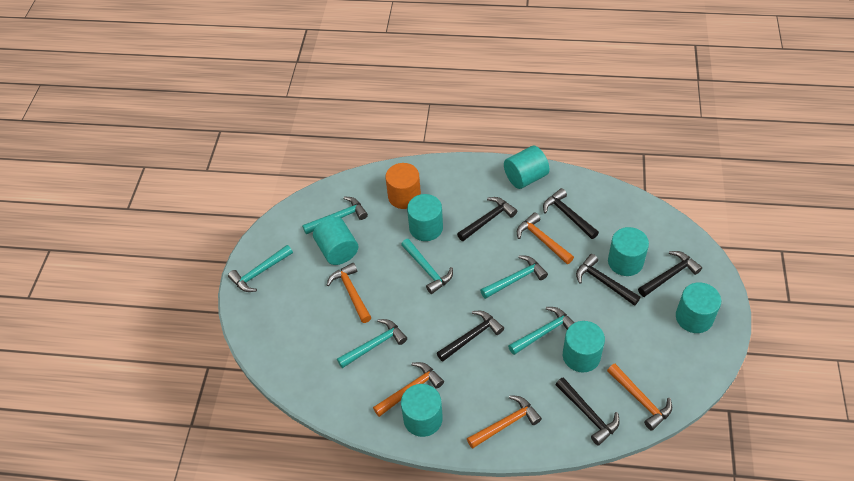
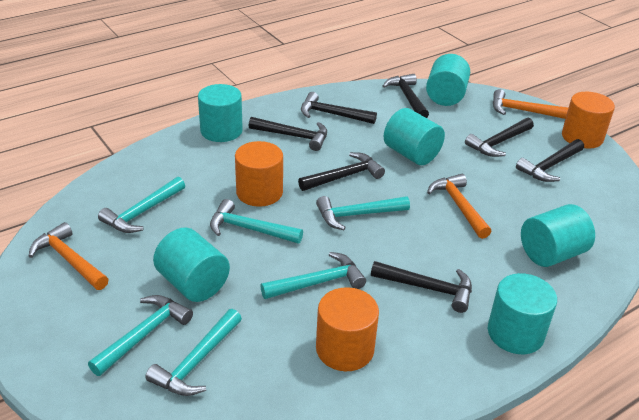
black hammer: 6 -> 7
orange cylinder: 1 -> 3
orange hammer: 5 -> 3
turquoise cylinder: 7 -> 6

